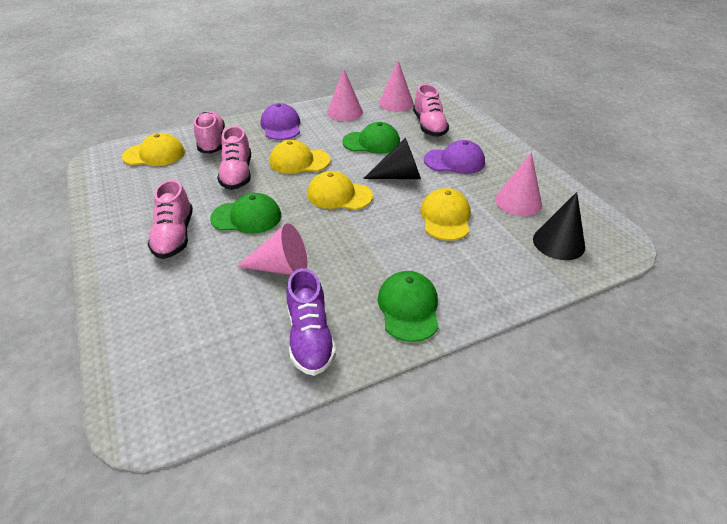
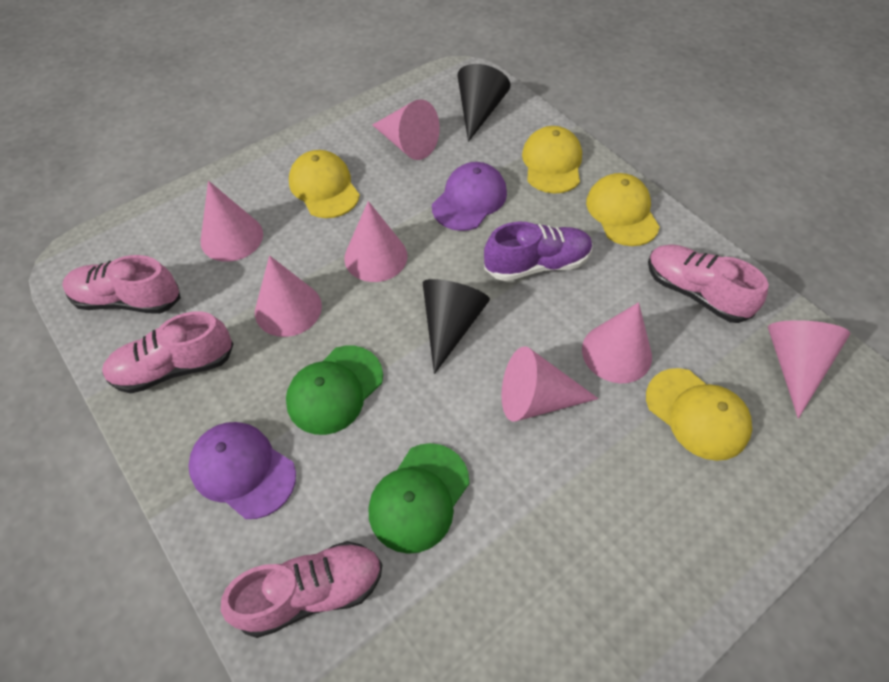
green cap: 3 -> 2
pink cone: 4 -> 7

